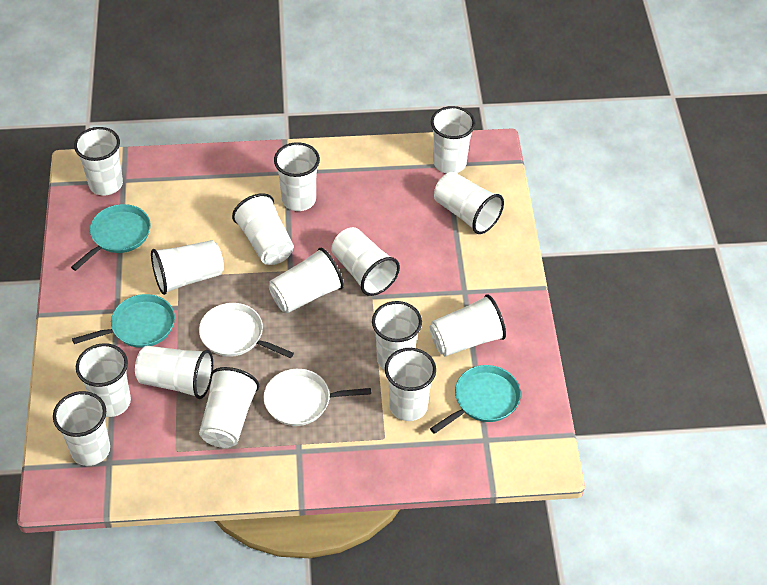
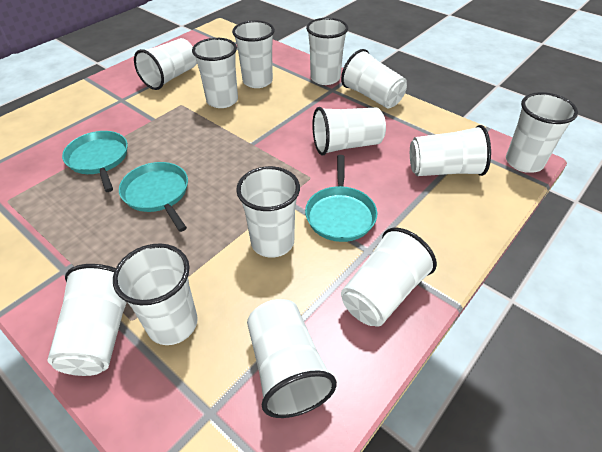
white cup: 15 -> 13
white pan: 2 -> 0

